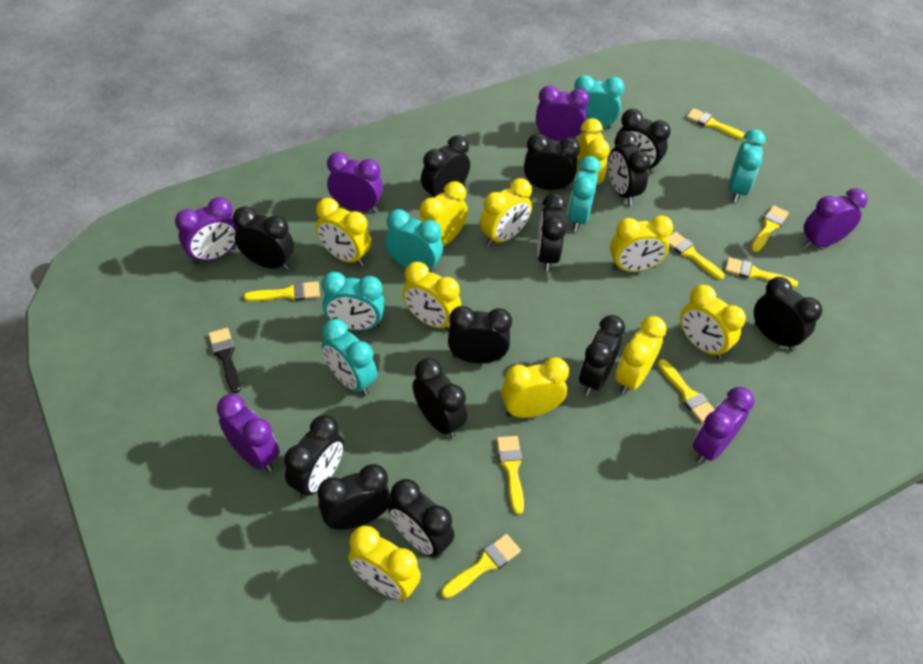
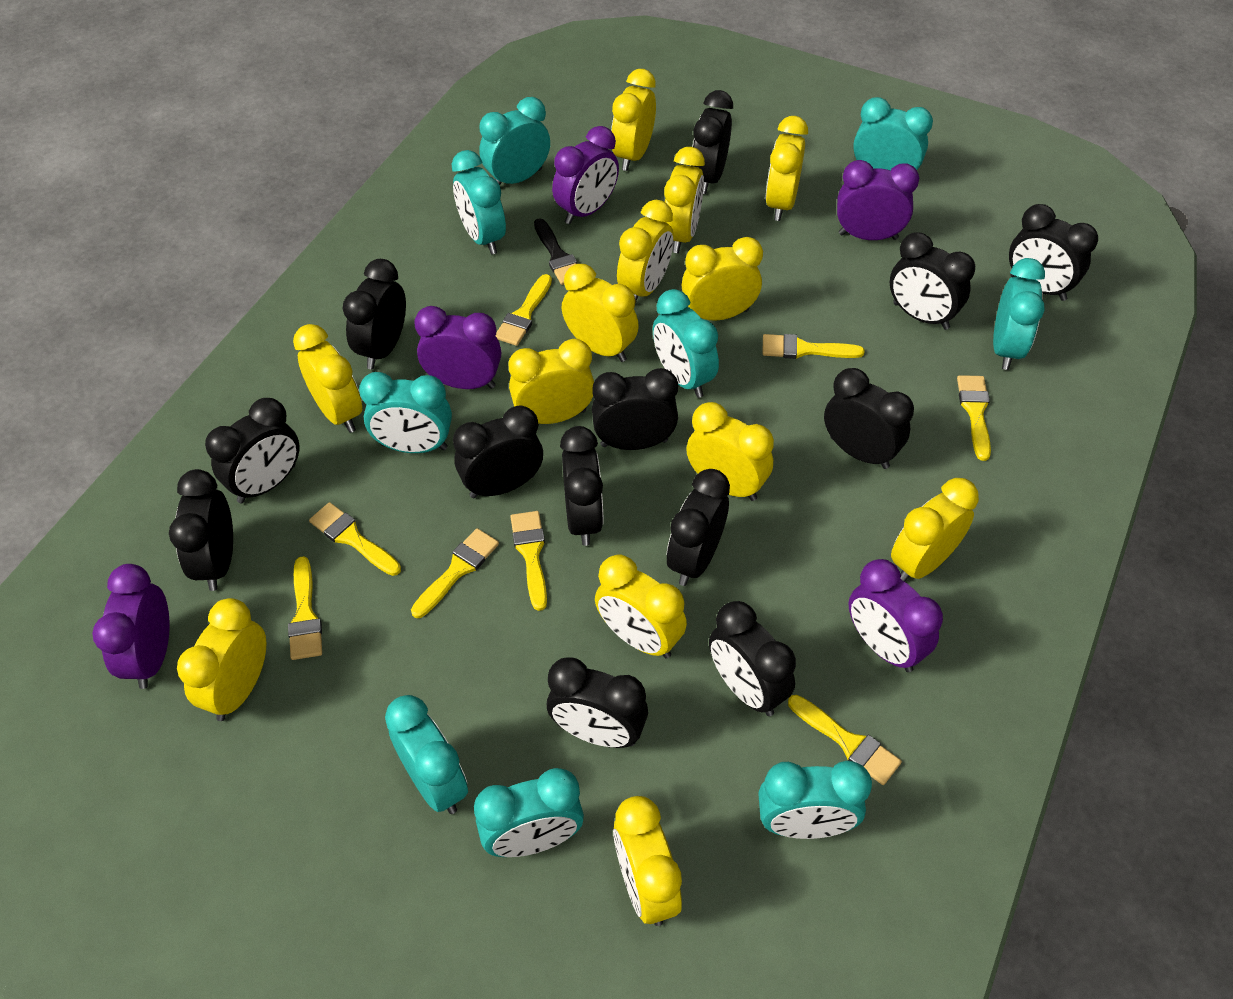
purple clock: 6 -> 5
turquoise clock: 6 -> 9
yellow clock: 10 -> 13

